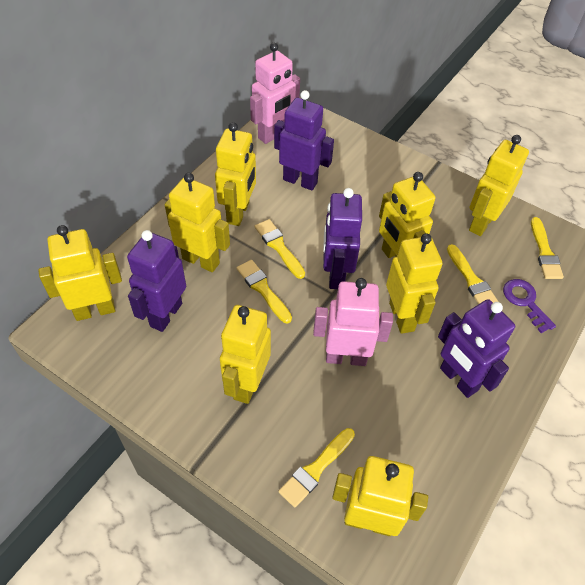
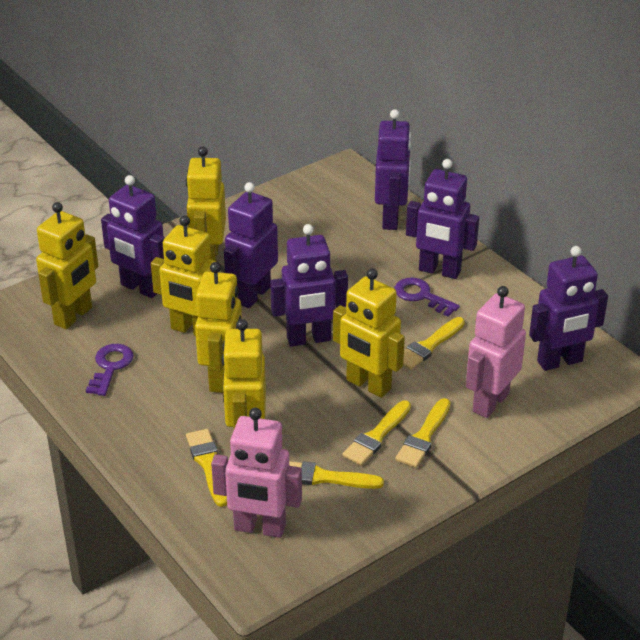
purple key: 1 -> 2
purple robot: 4 -> 6
yellow robot: 8 -> 6

